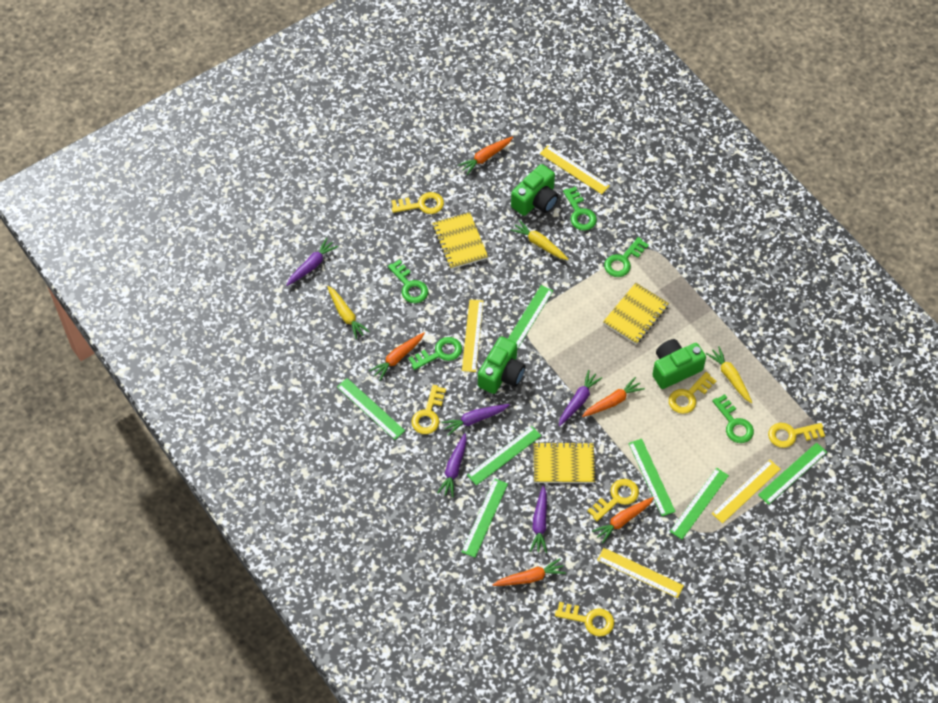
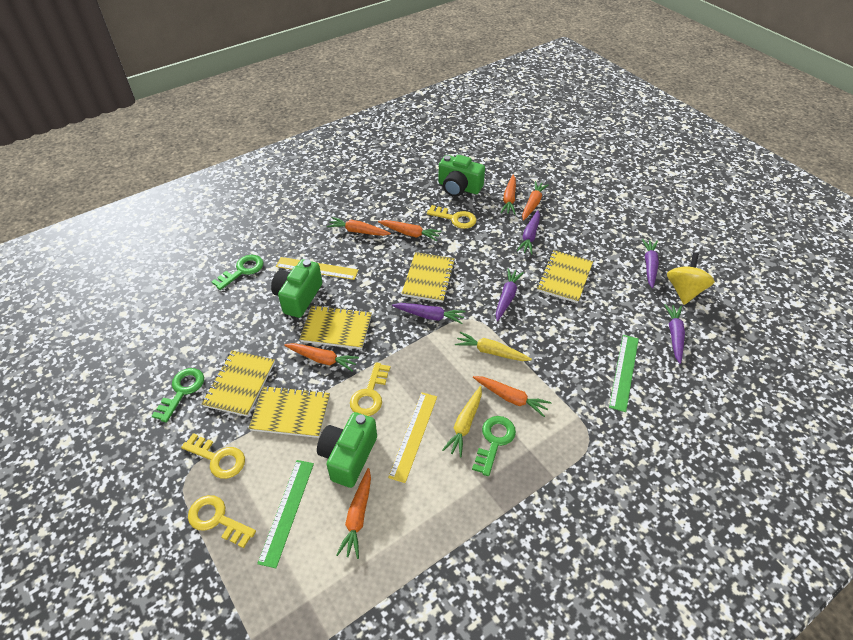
green key: 5 -> 3
green ruler: 7 -> 2
orange carrot: 5 -> 7
yellow carrot: 3 -> 2
yellow key: 6 -> 4
yellow notebook: 3 -> 5
yellow ruler: 4 -> 2
yellow spinning top: 0 -> 1

